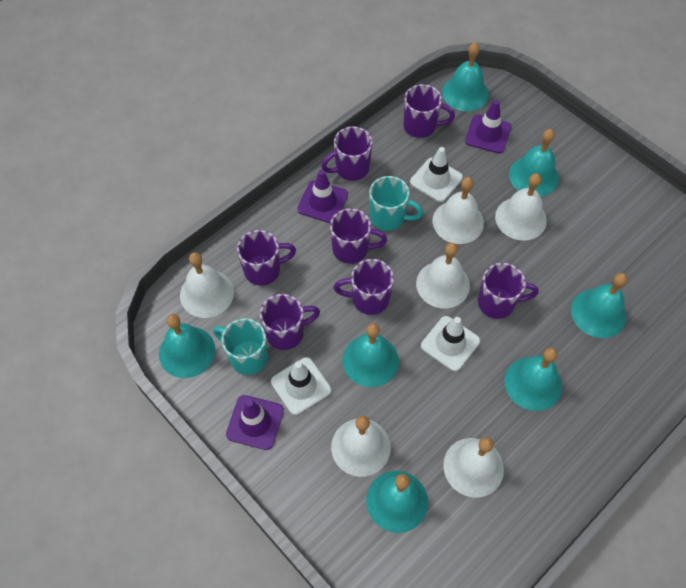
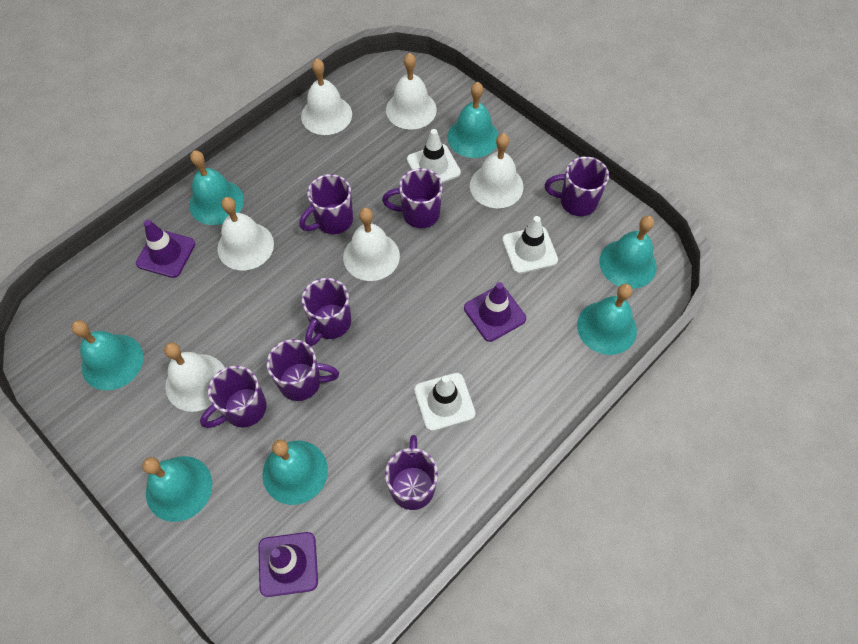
turquoise mug: 2 -> 0

